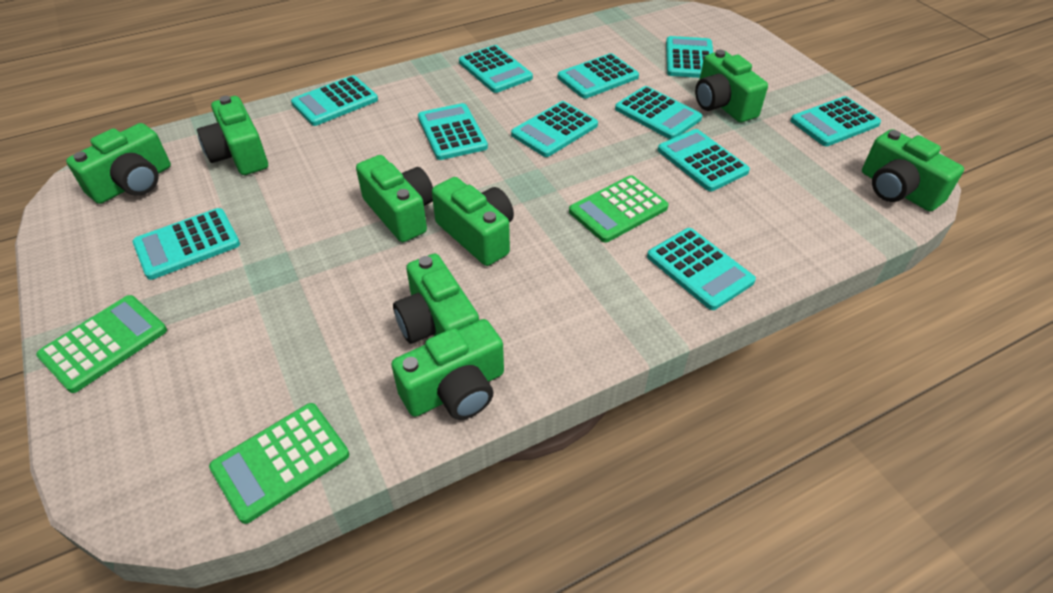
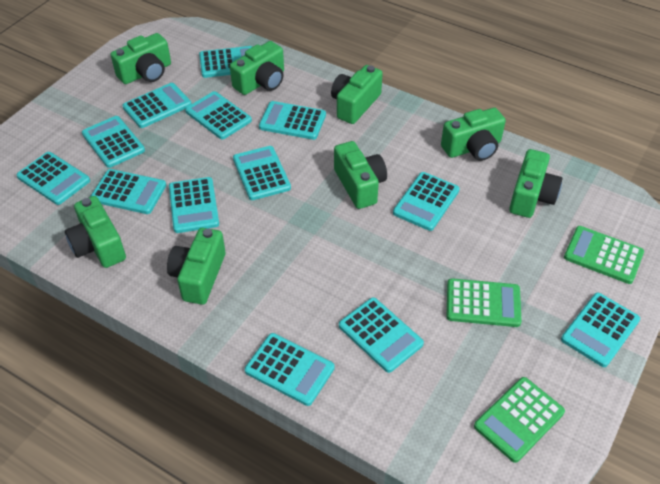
turquoise calculator: 11 -> 13

